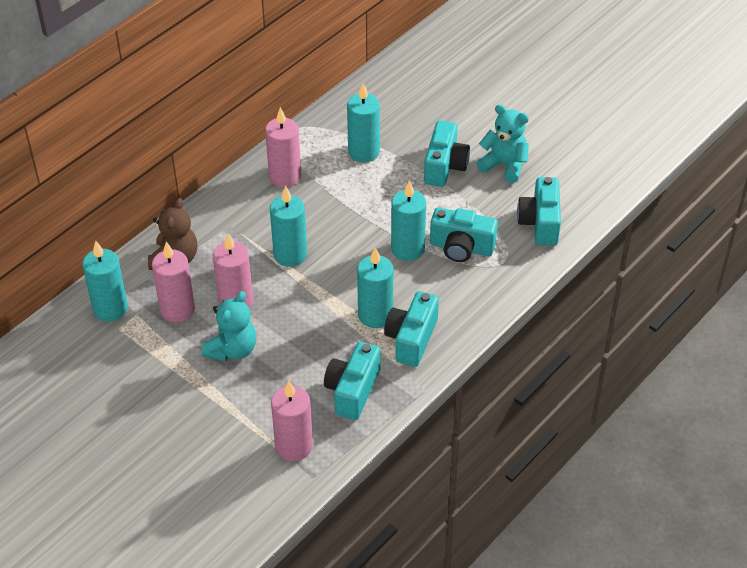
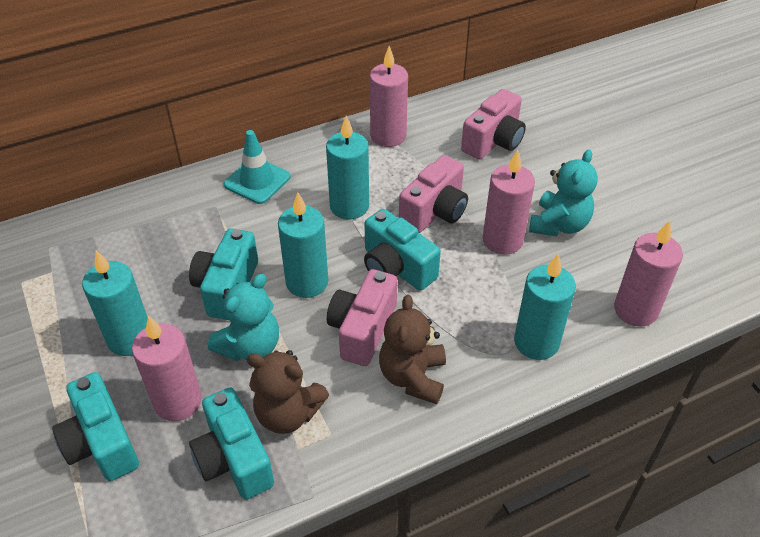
brown teddy bear: 1 -> 2
pink camera: 0 -> 3
turquoise camera: 5 -> 4
turquoise candle: 5 -> 4
turquoise traffic cone: 0 -> 1

